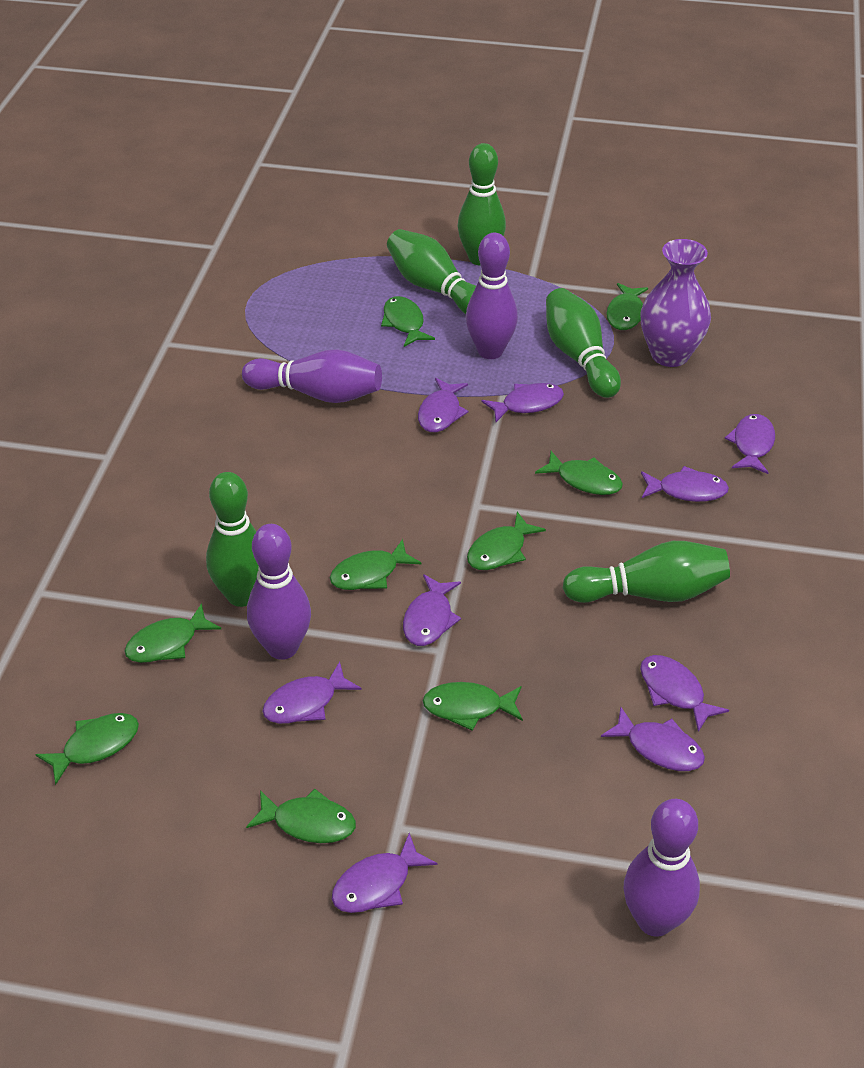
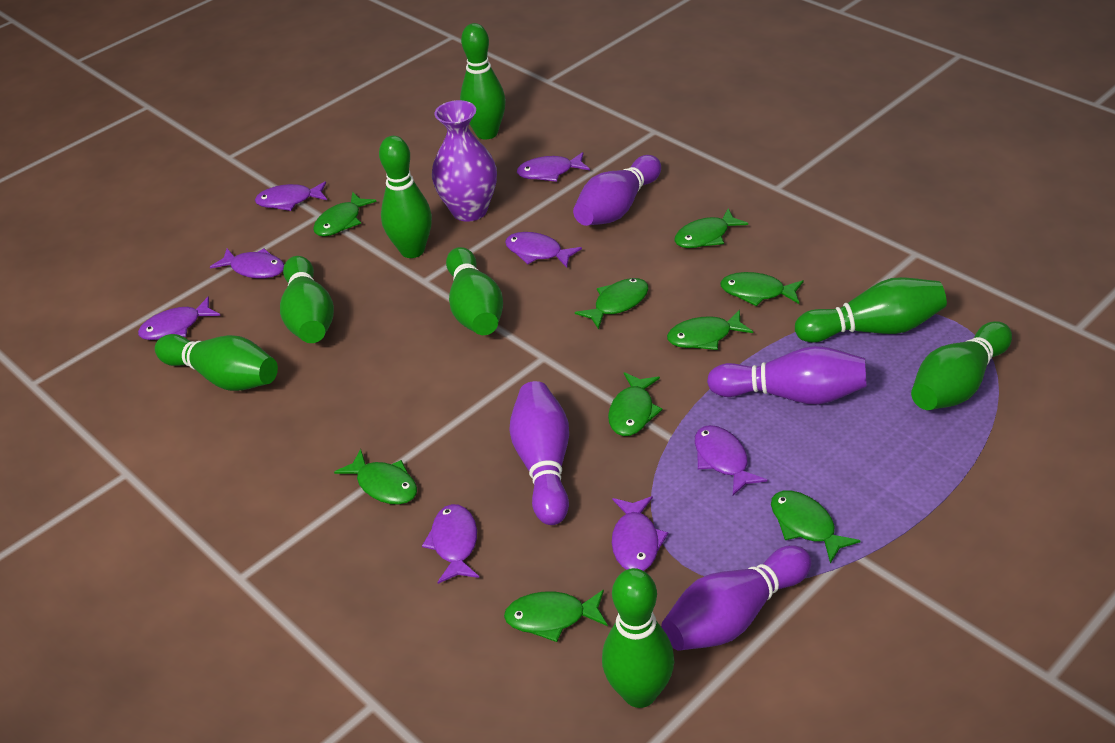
green bowling pin: 5 -> 8
purple fish: 9 -> 8

